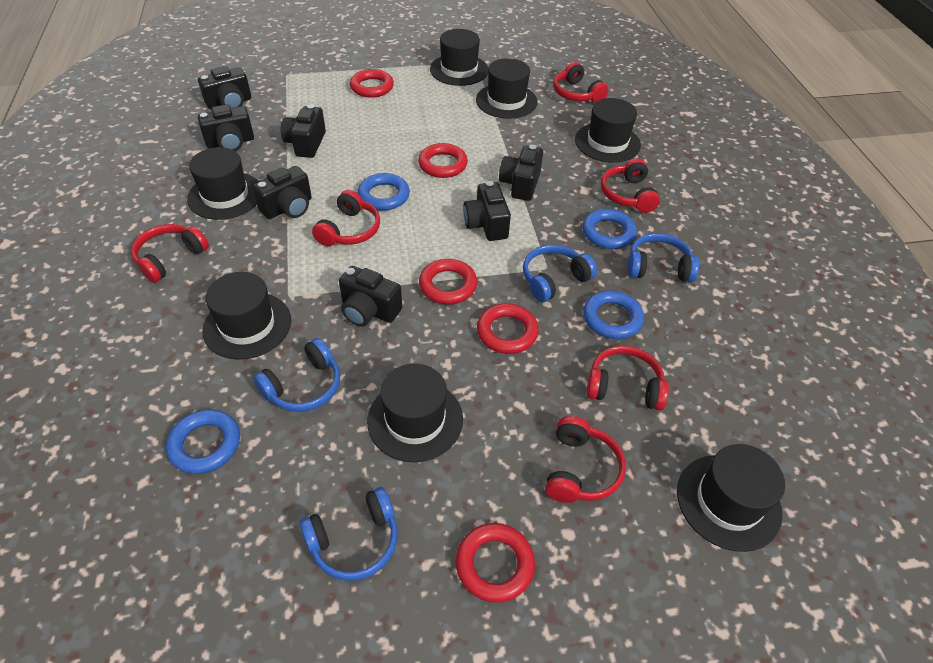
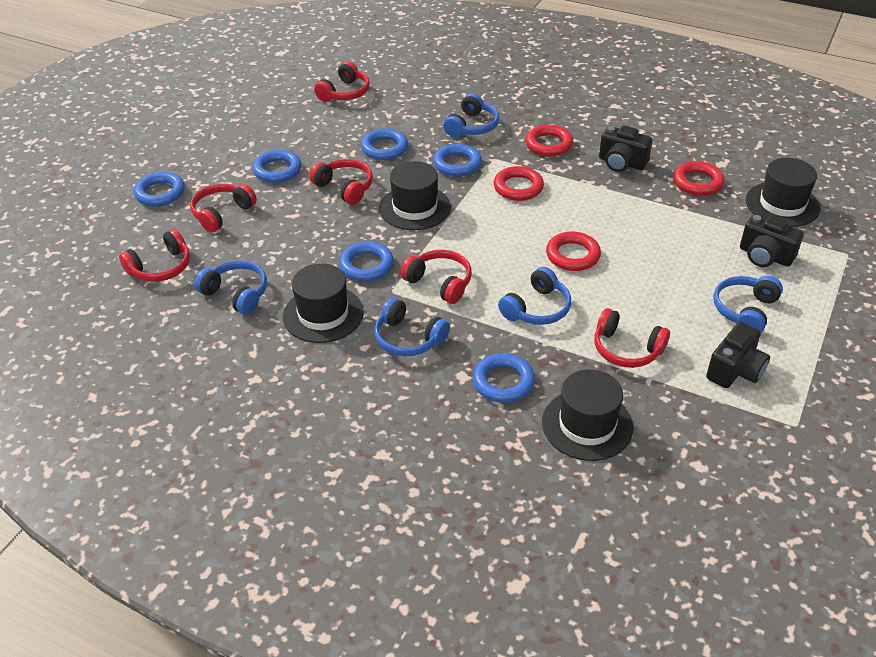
black camera: 7 -> 3
black hat: 7 -> 4
blue headphones: 4 -> 5
blue ring: 4 -> 6
red ring: 5 -> 4

